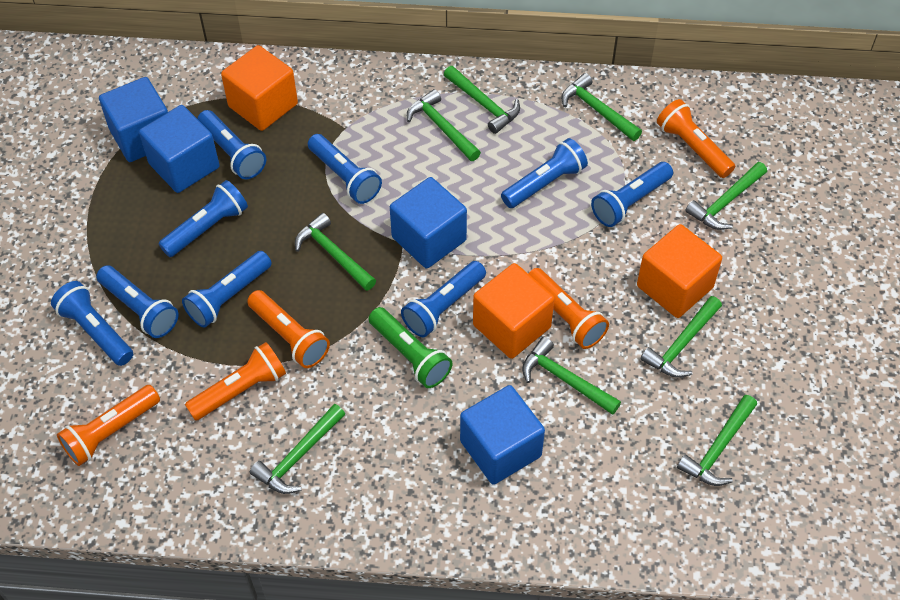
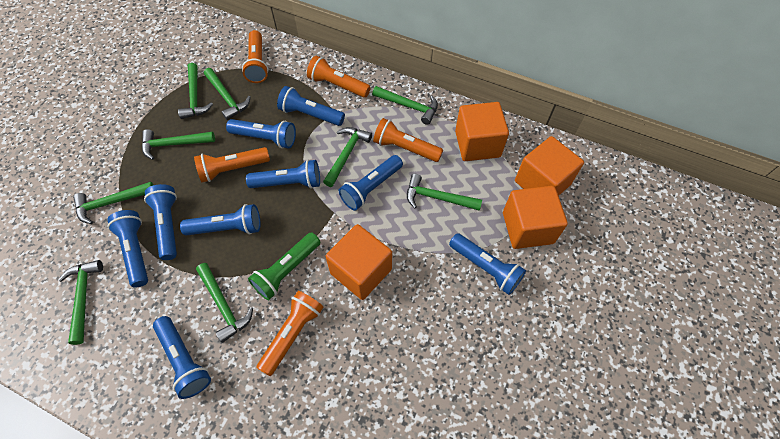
blue cube: 4 -> 0
orange cube: 3 -> 4

